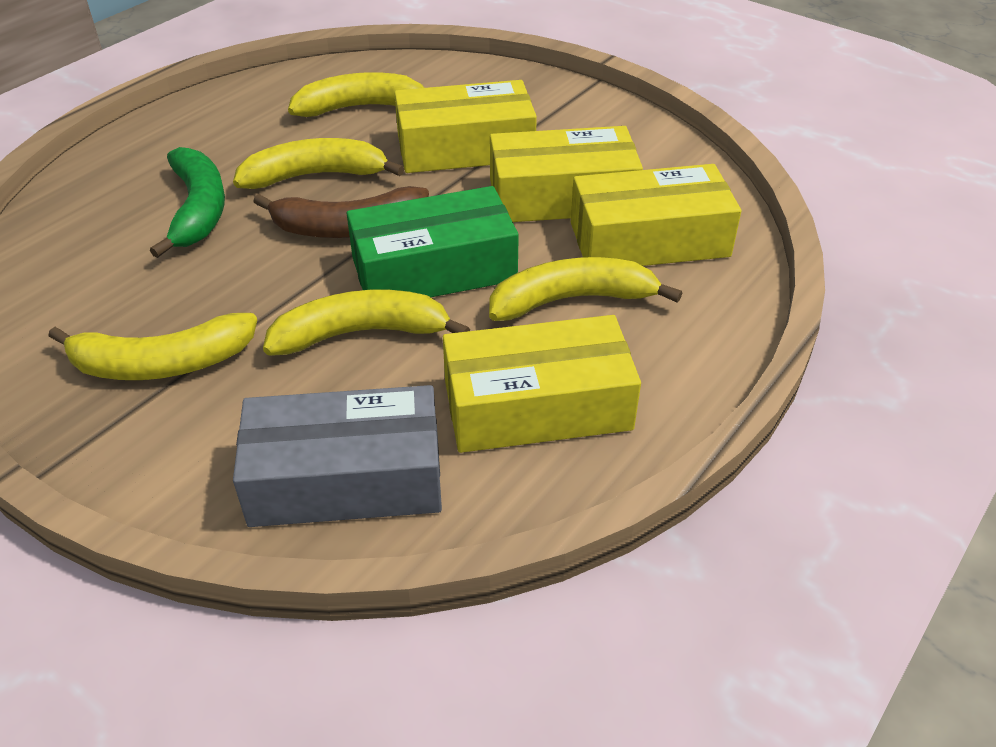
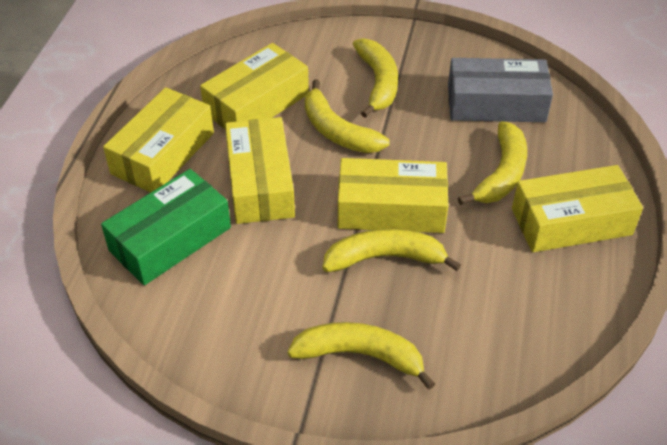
brown banana: 1 -> 0
green banana: 1 -> 0
yellow box: 4 -> 5

